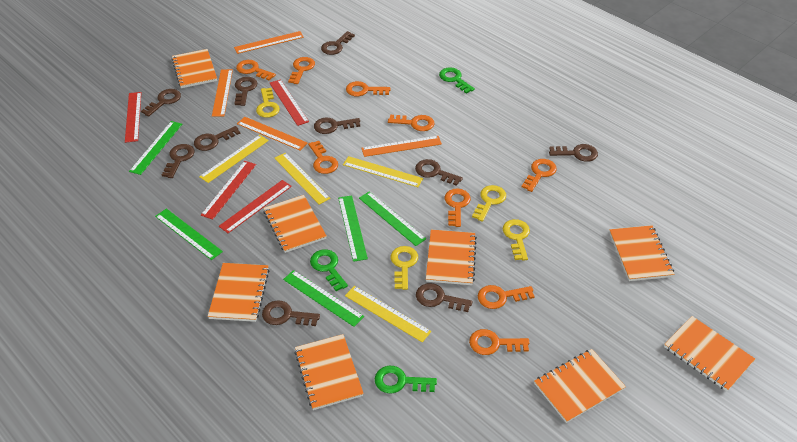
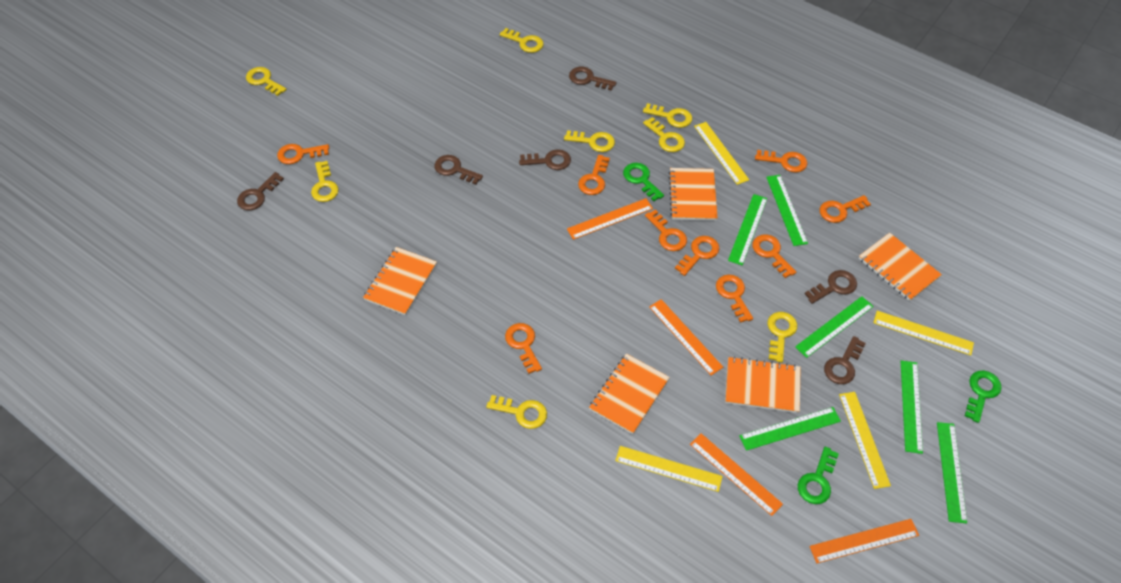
brown key: 10 -> 6
green ruler: 5 -> 6
orange notebook: 8 -> 5
red ruler: 4 -> 0
yellow key: 4 -> 8

